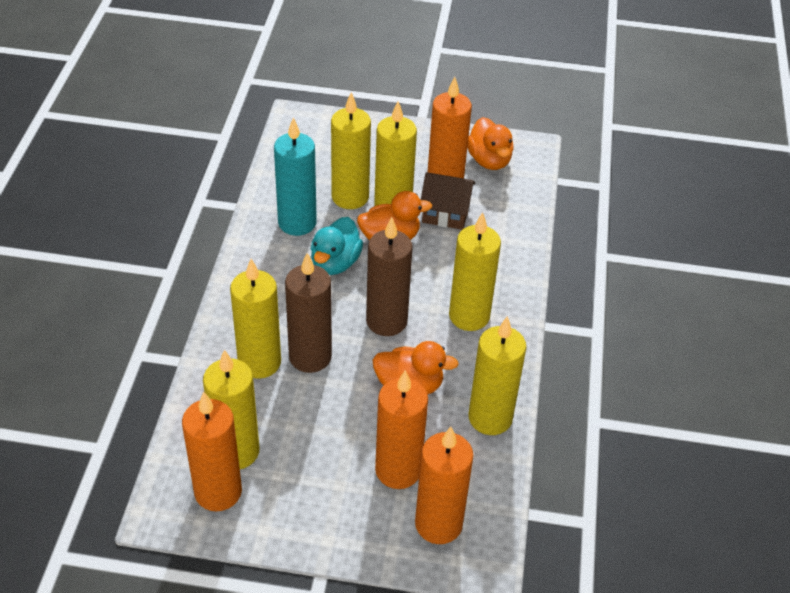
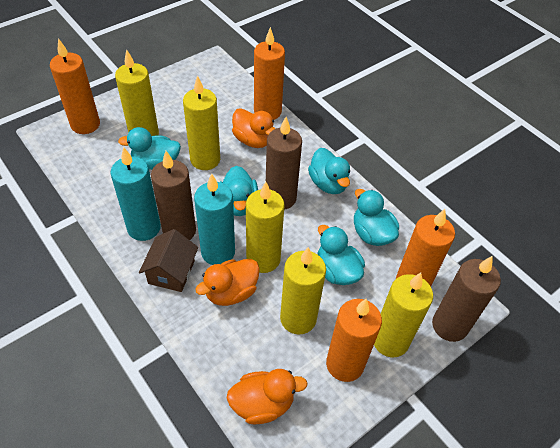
brown candle: 2 -> 3
turquoise candle: 1 -> 2
turquoise duck: 1 -> 5
yellow candle: 6 -> 5

